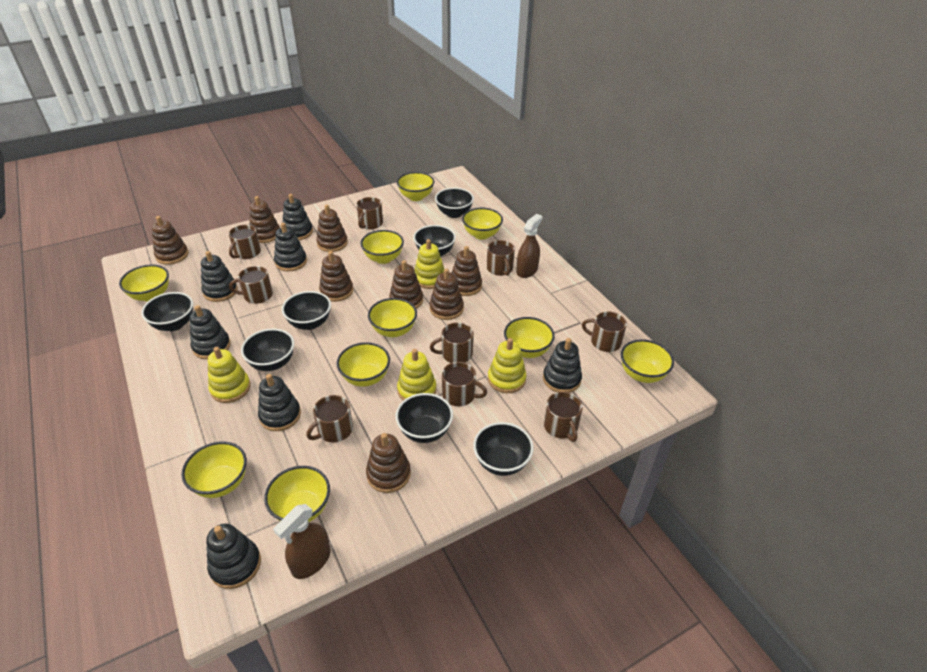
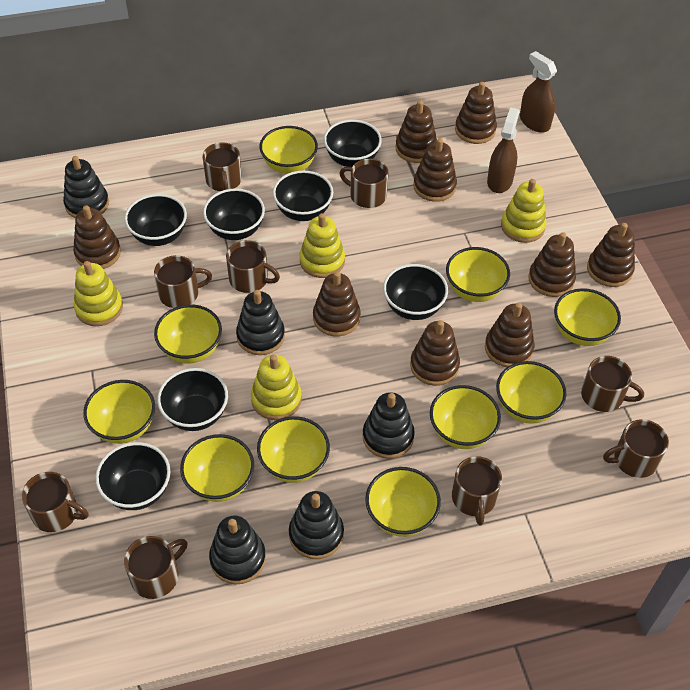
black stacking toy: 7 -> 5
brown stacking toy: 8 -> 9

